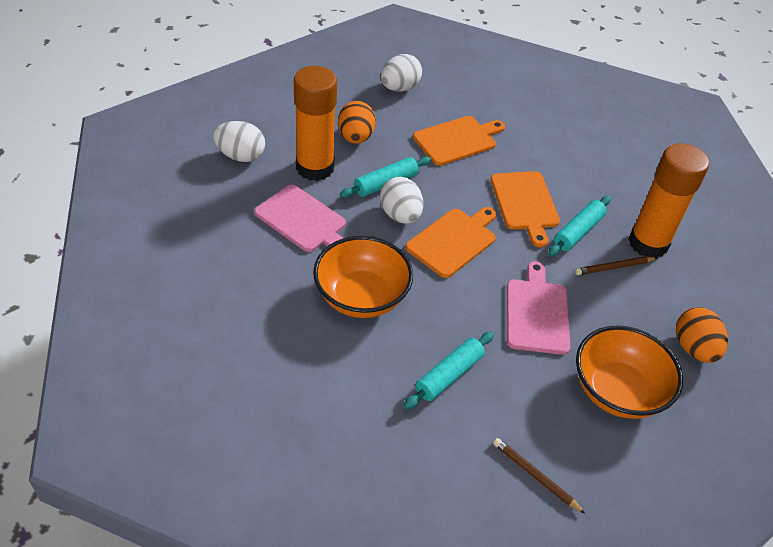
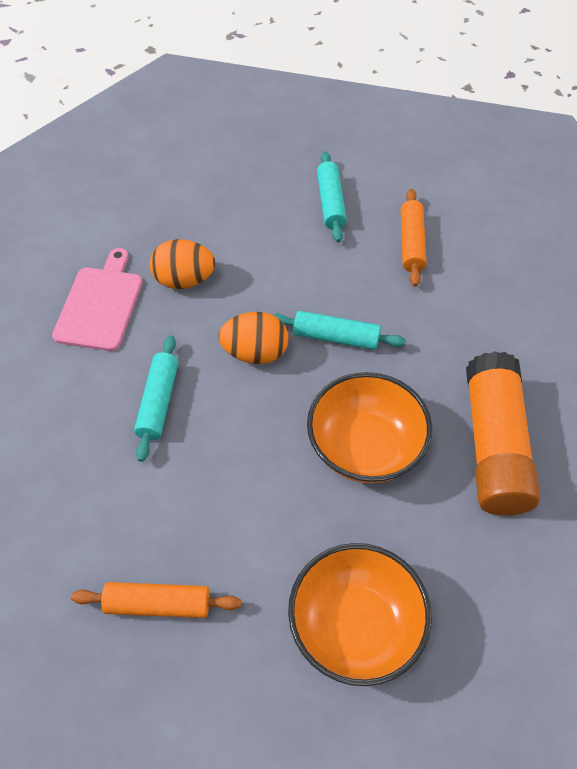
brown pencil: 2 -> 0
orange cutting board: 3 -> 0
orange glue stick: 2 -> 1
orange rolling pin: 0 -> 2
pink cutting board: 2 -> 1
white egg: 3 -> 0

